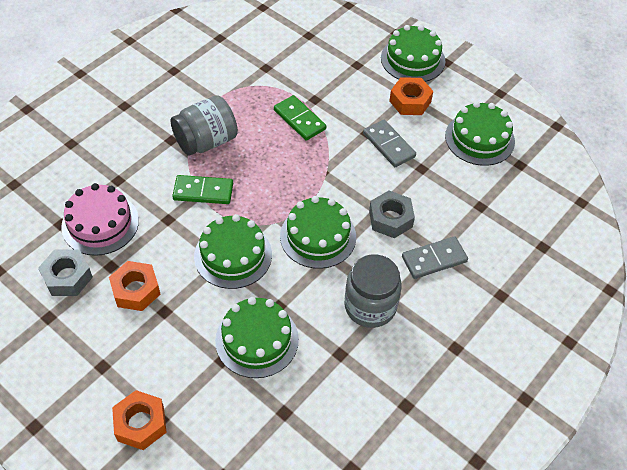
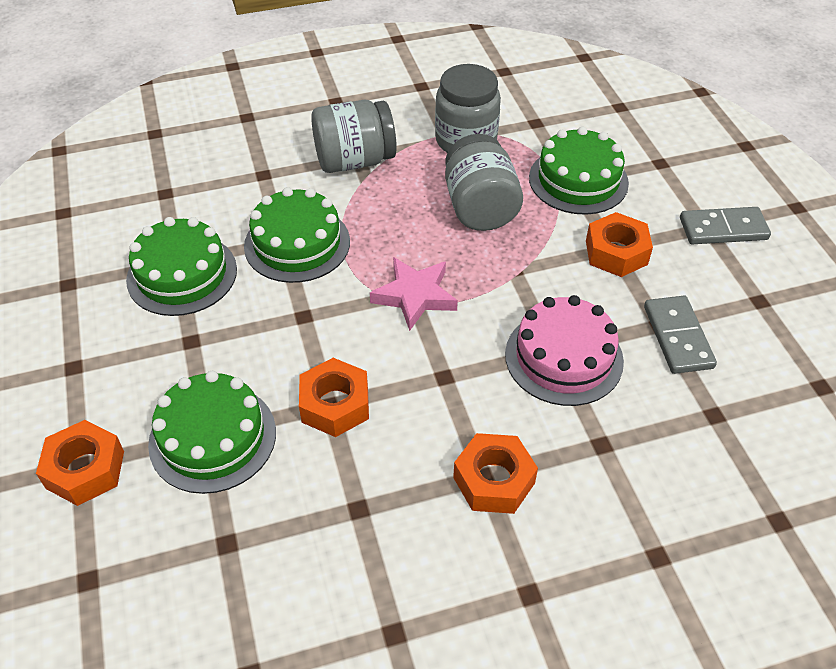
green cake: 5 -> 4
green domino: 2 -> 0
grey jar: 2 -> 3
grey nut: 2 -> 0
orange nut: 3 -> 4
pink star: 0 -> 1

